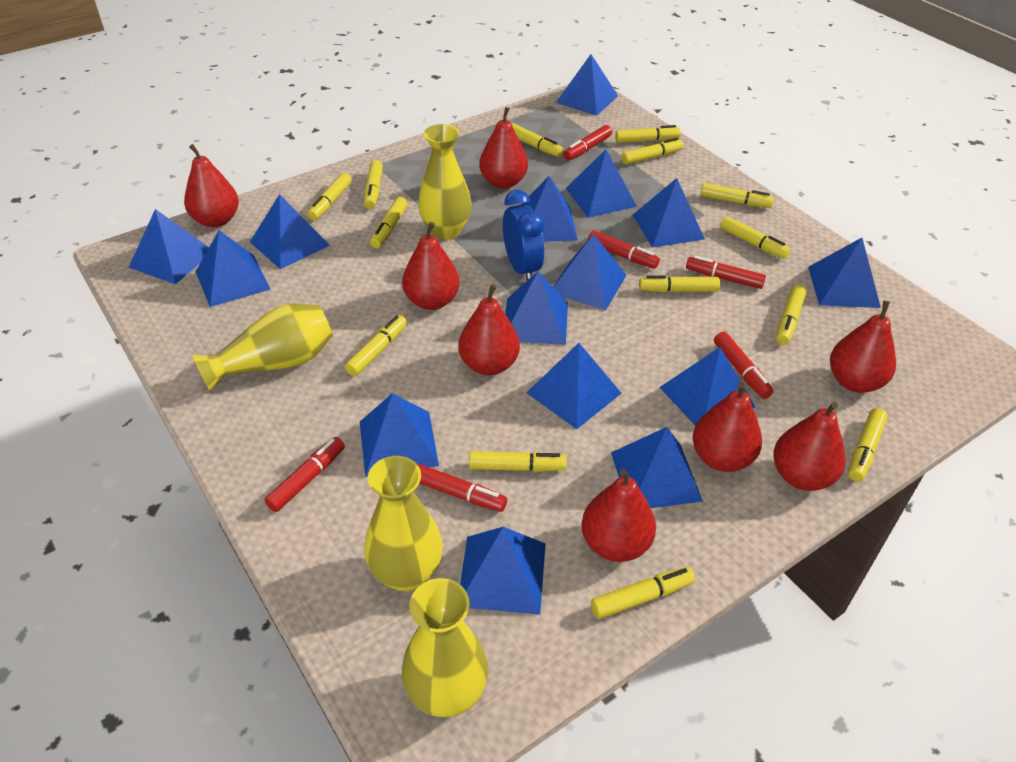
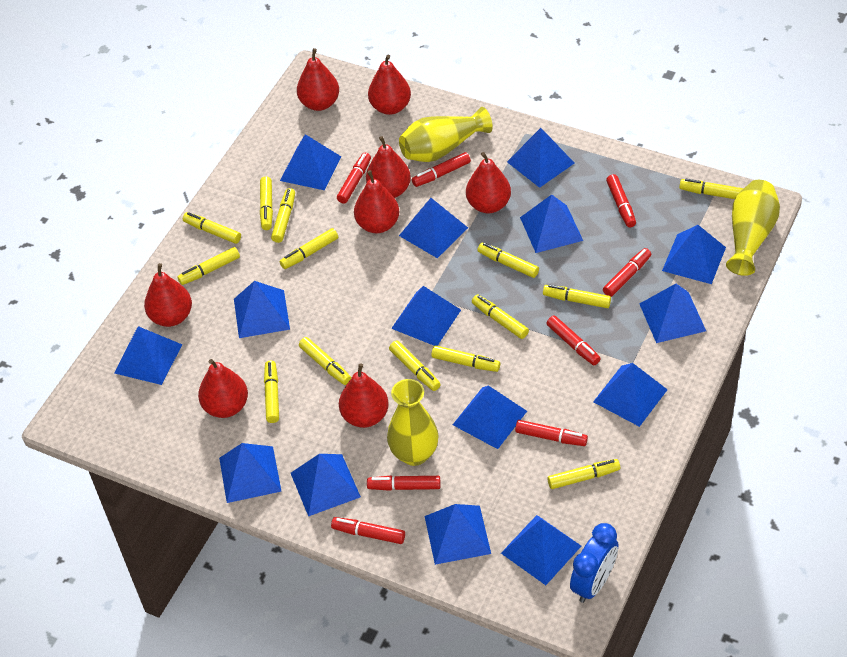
red marker: 6 -> 8
yellow vase: 4 -> 3

